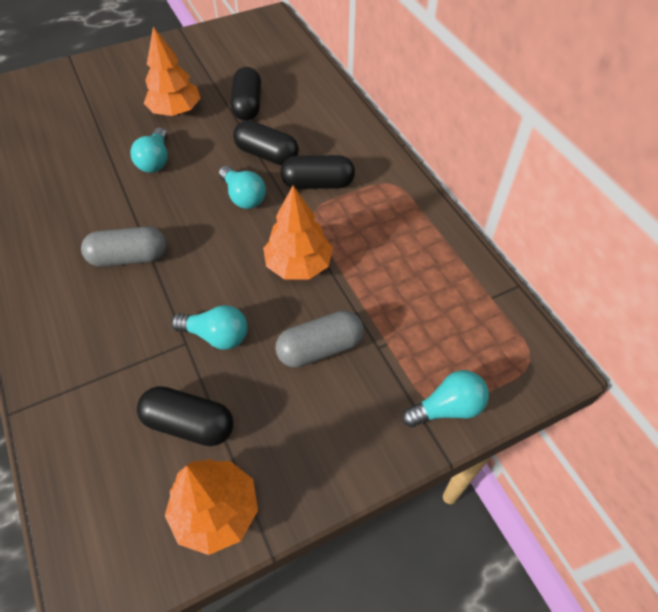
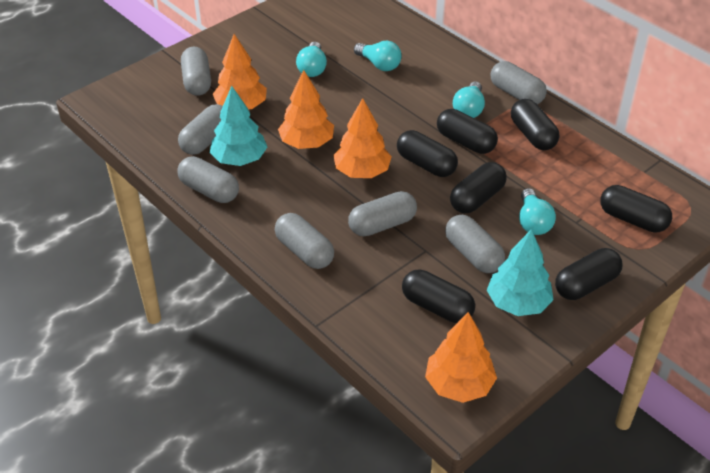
black capsule: 4 -> 7
grey capsule: 2 -> 7
orange tree: 3 -> 4
turquoise tree: 0 -> 2

